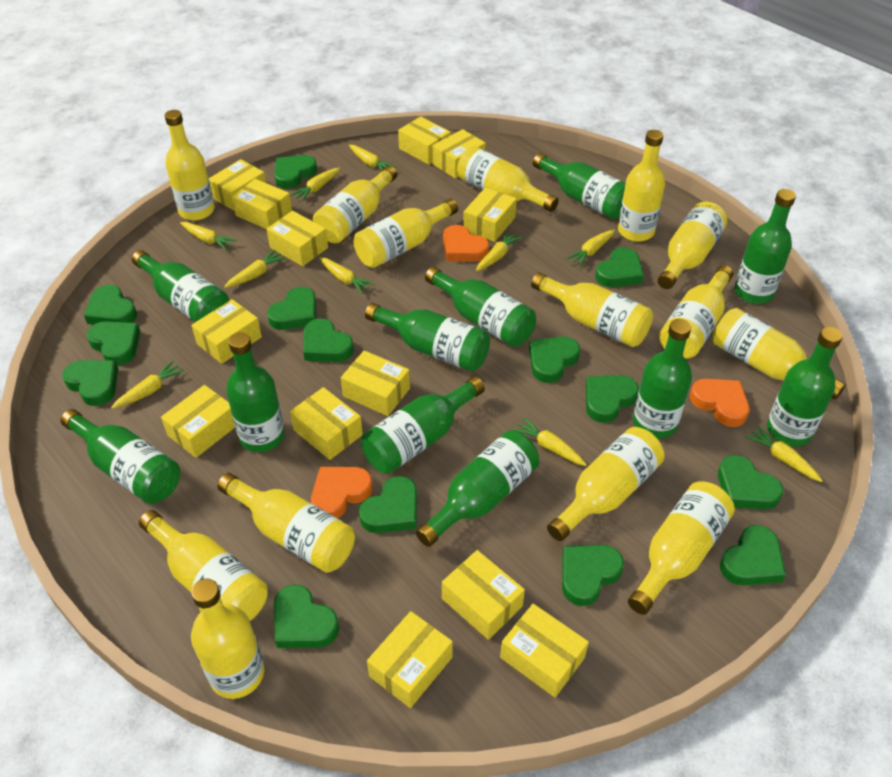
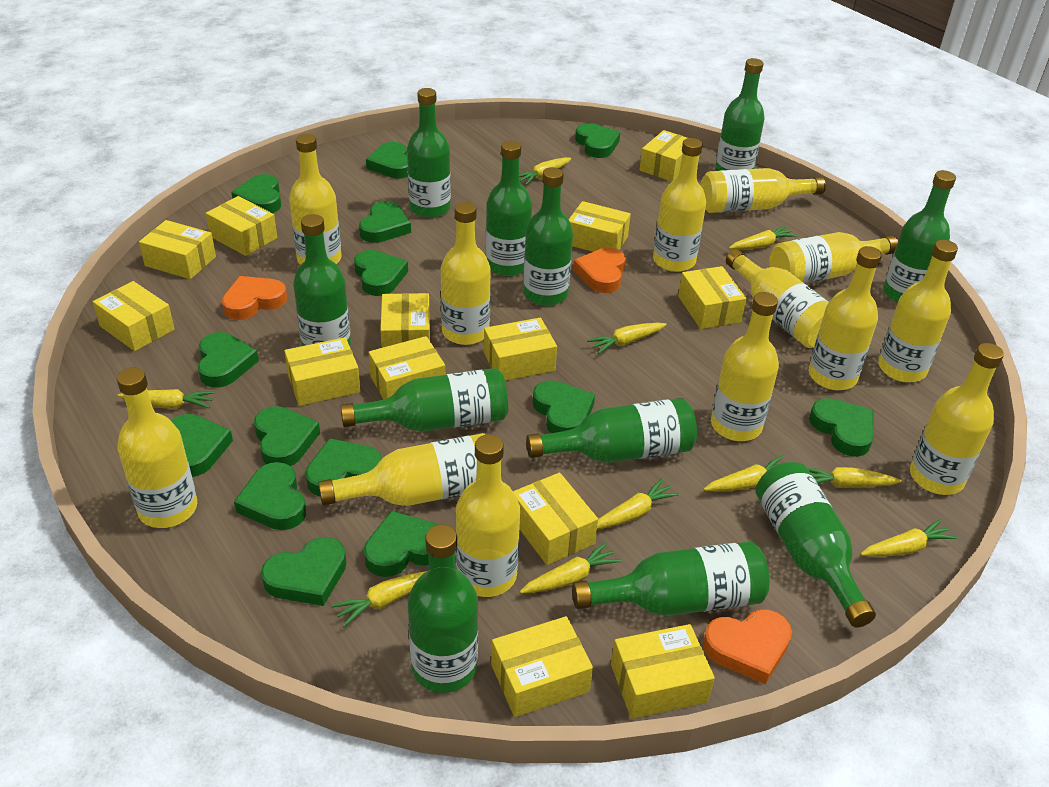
yellow bottle: 14 -> 13

